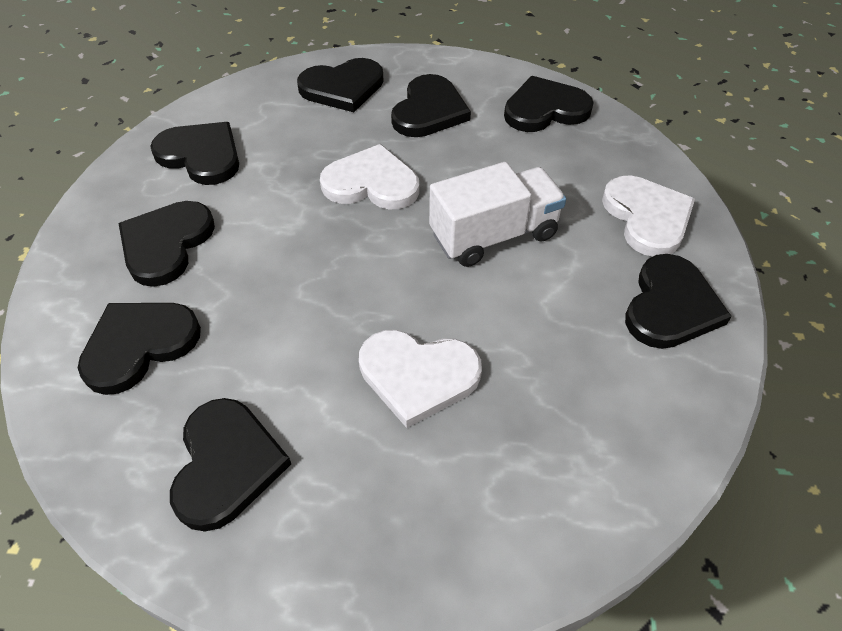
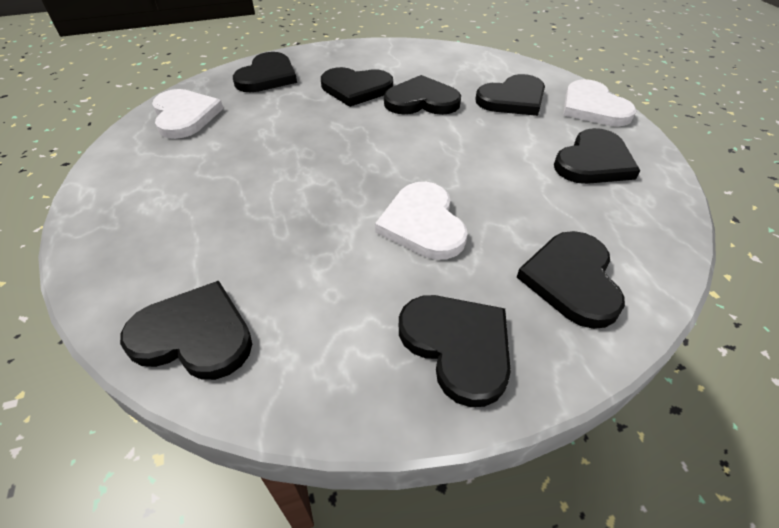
white truck: 1 -> 0

